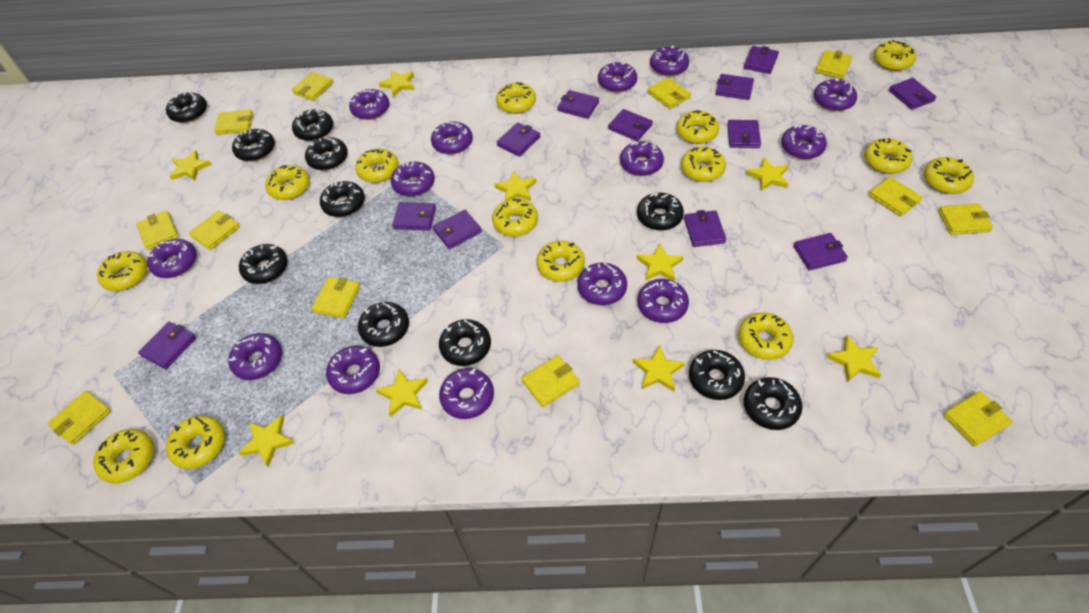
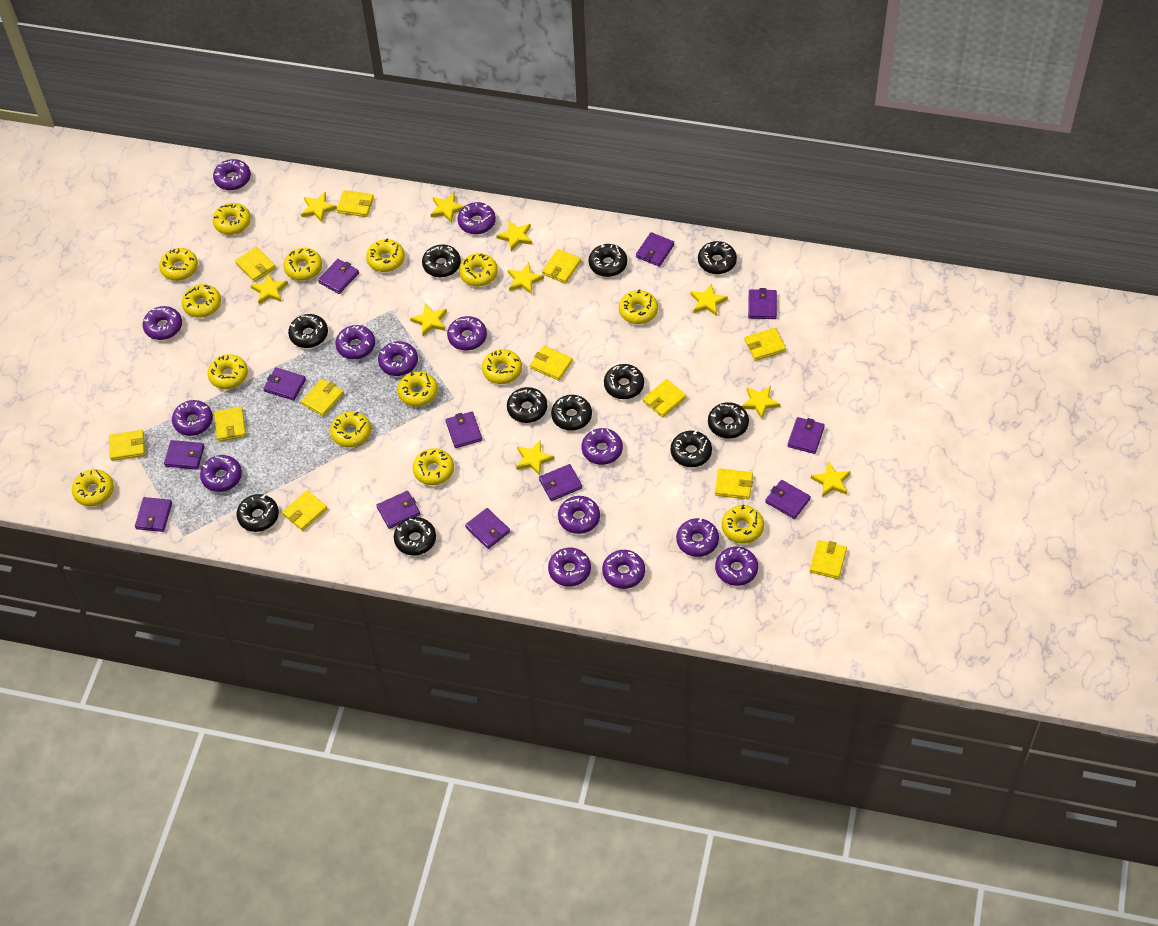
yellow star: 9 -> 10

